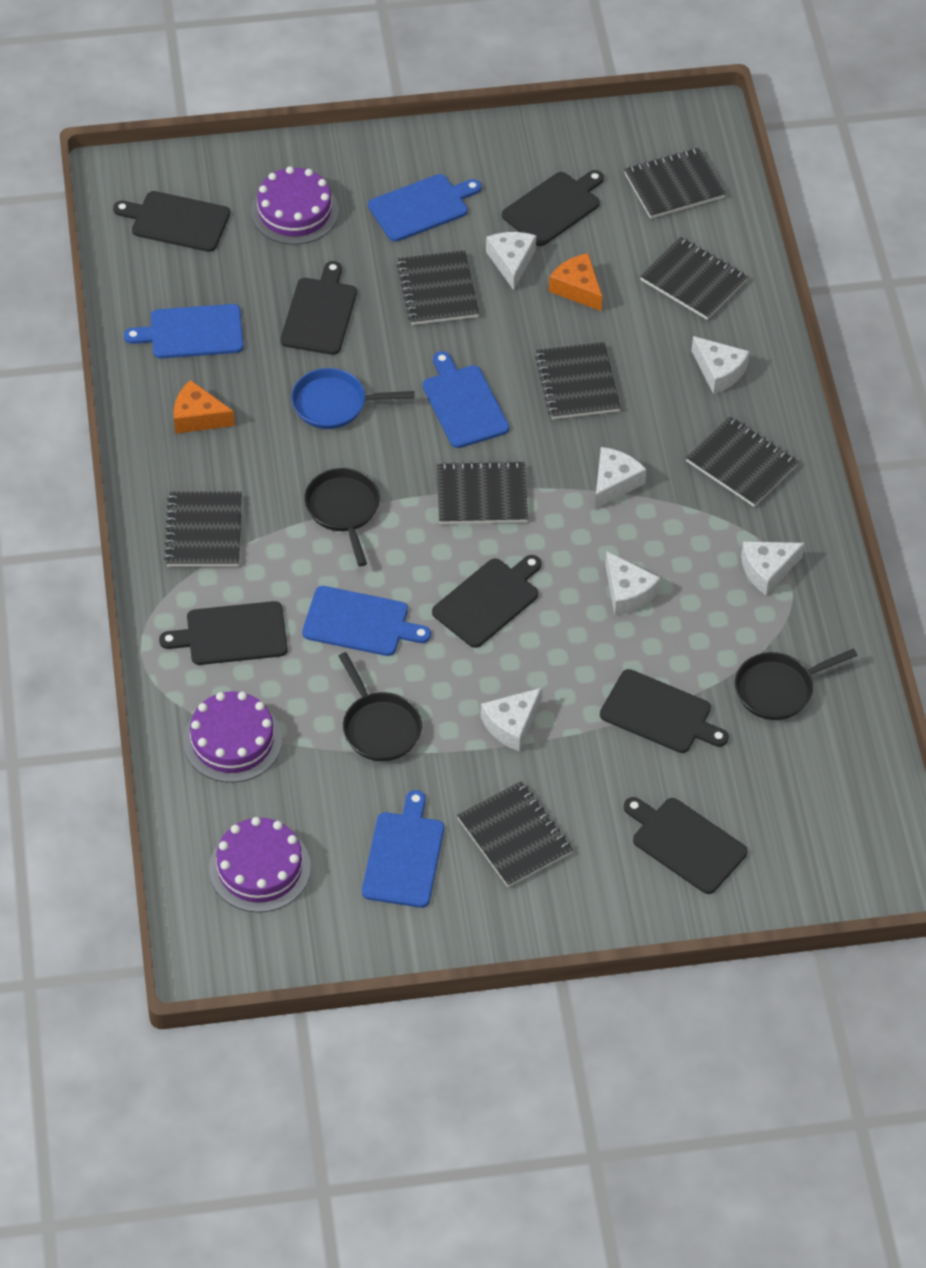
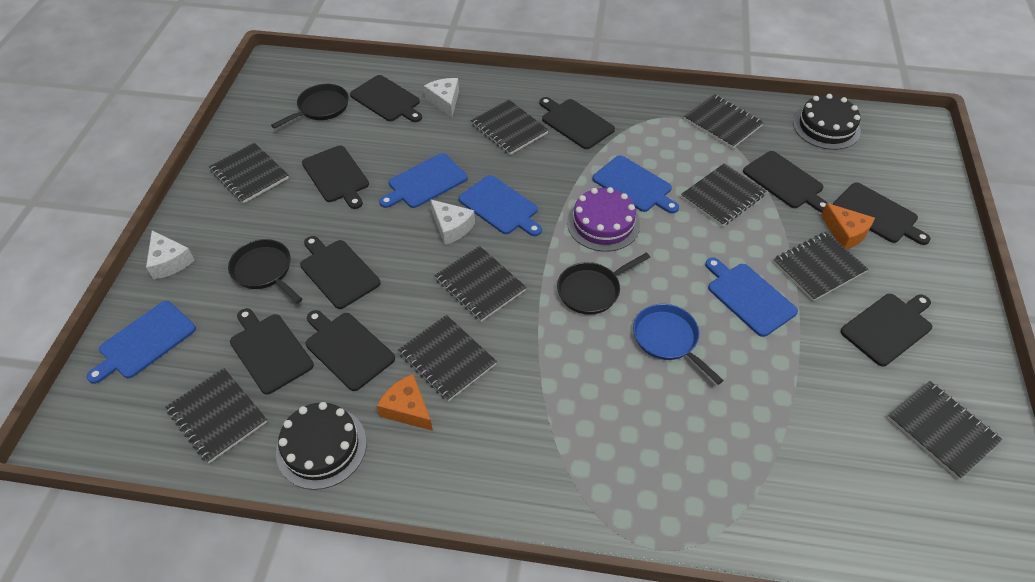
black cake: 0 -> 2
black cutting board: 7 -> 9
black notebook: 8 -> 9
purple cake: 3 -> 1
white cheese: 6 -> 3

